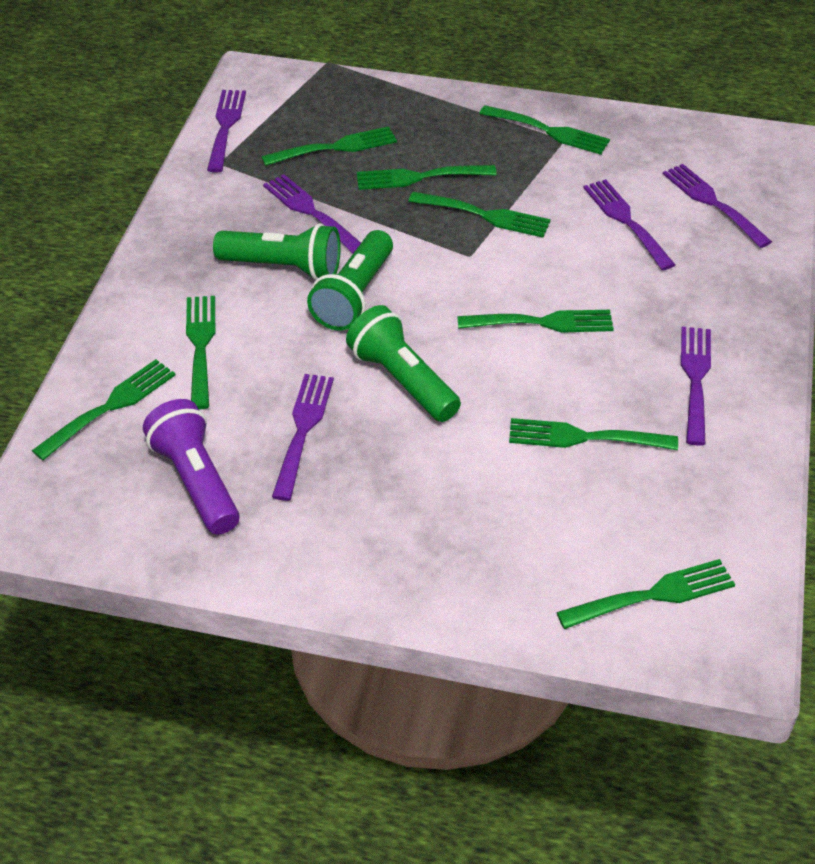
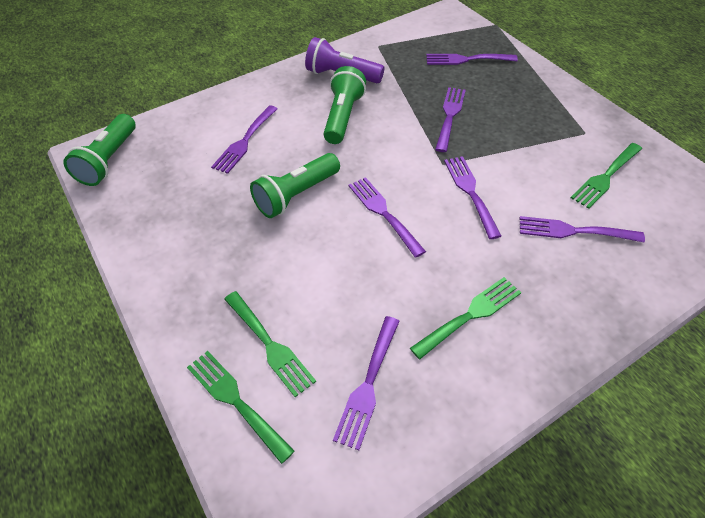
green fork: 9 -> 4
purple fork: 6 -> 7

